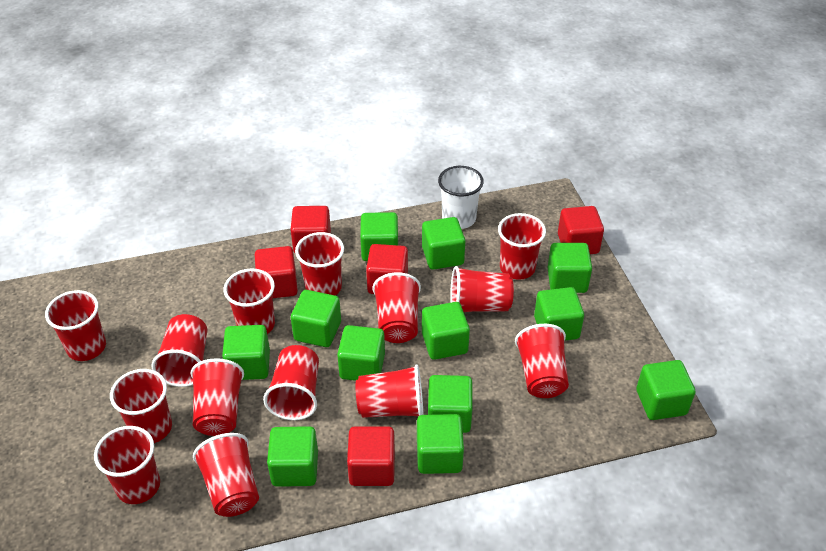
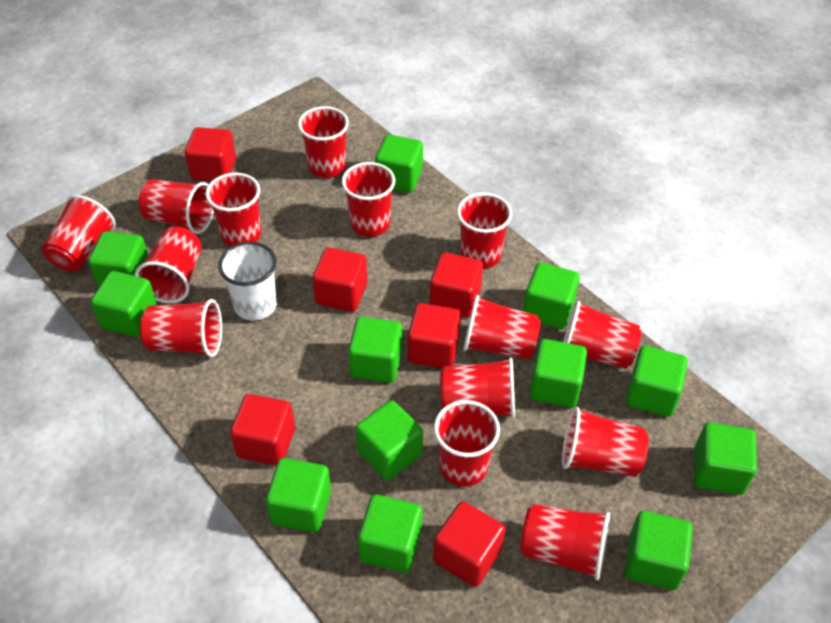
red cube: 5 -> 6

